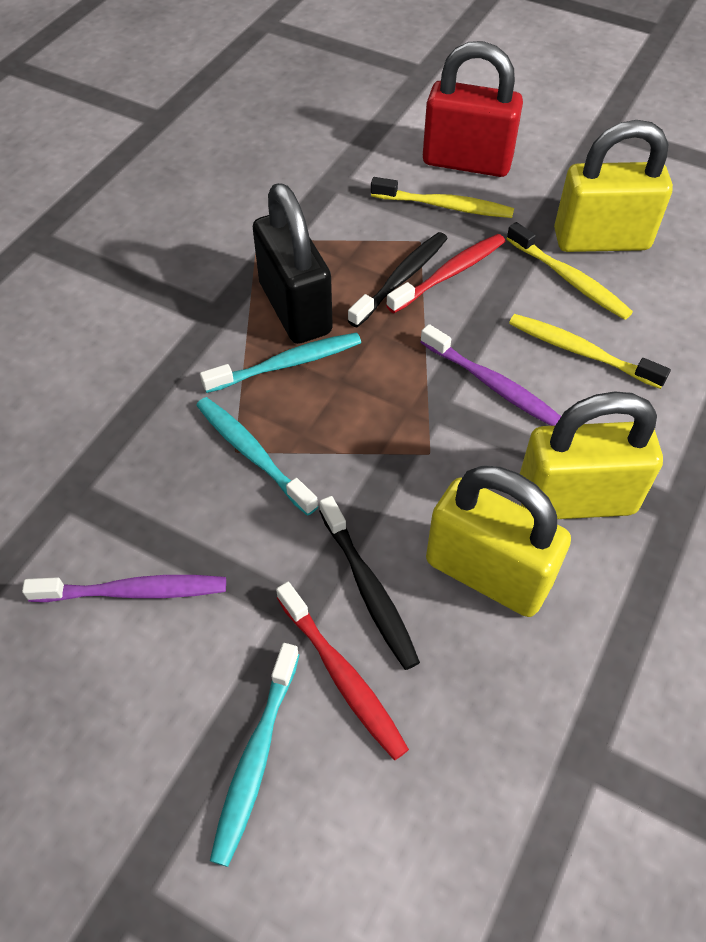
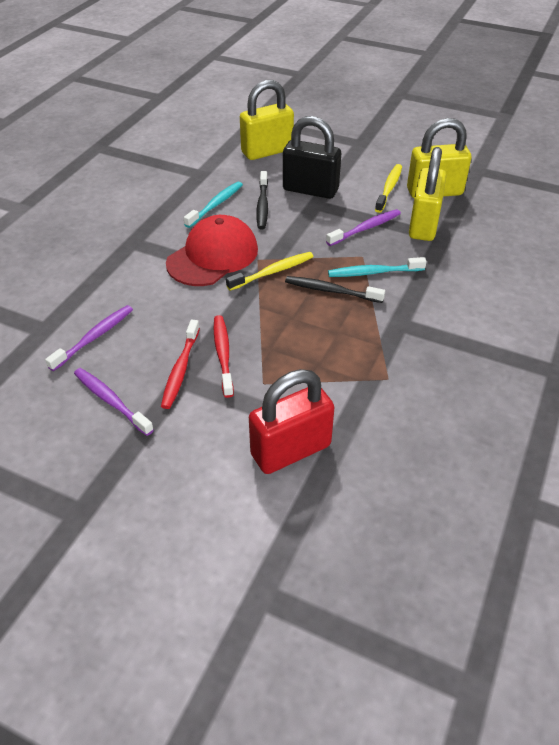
purple toothbrush: 2 -> 3
red cap: 0 -> 1
turquoise toothbrush: 3 -> 2
yellow toothbrush: 3 -> 2

